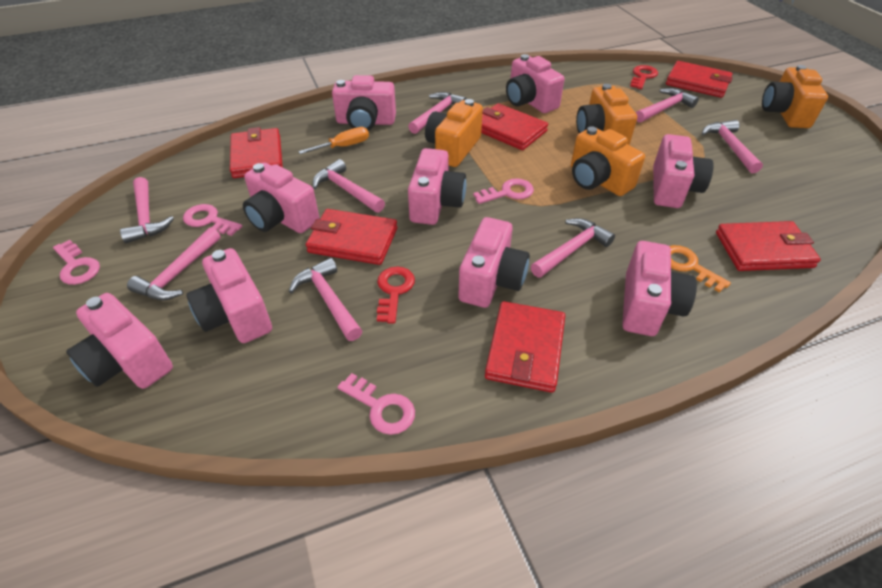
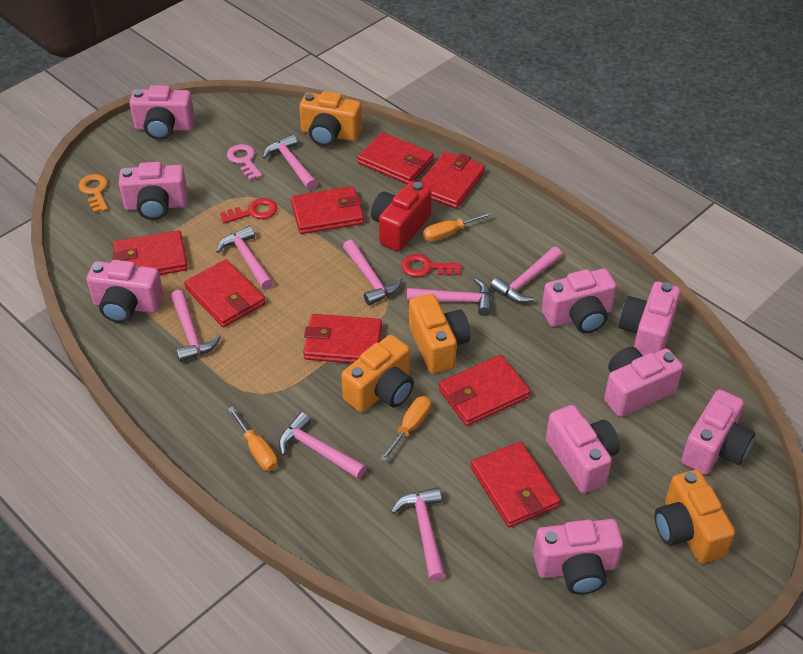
orange screwdriver: 1 -> 3
pink key: 4 -> 1
red camera: 0 -> 1
red wallet: 6 -> 8

